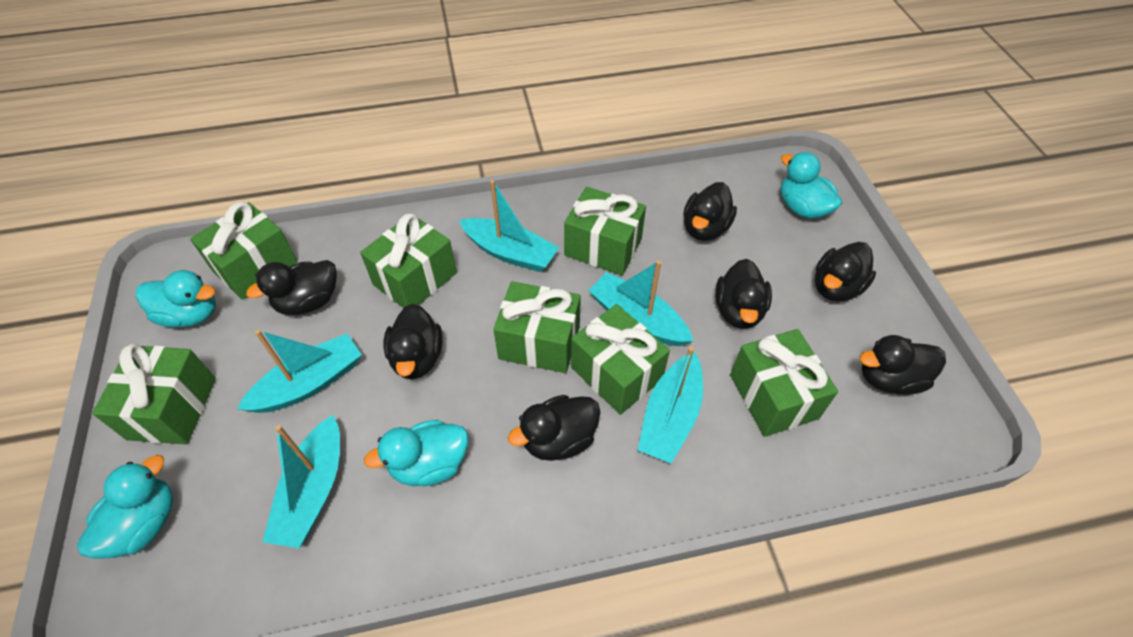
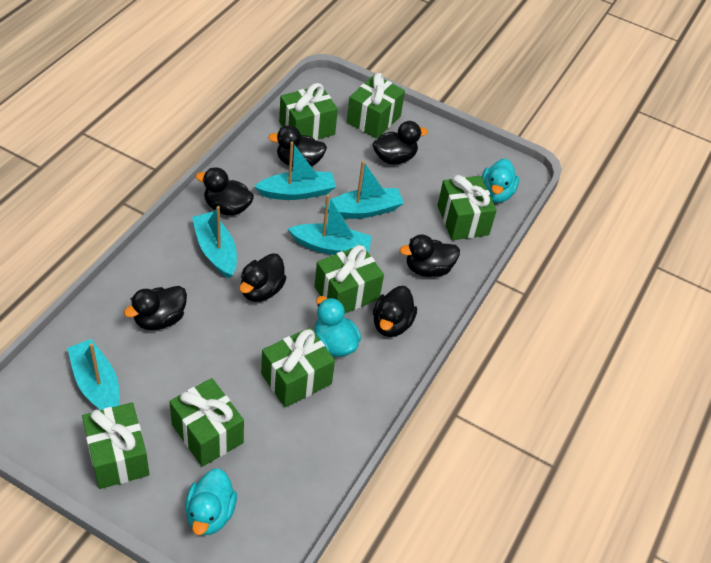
turquoise duck: 4 -> 3

